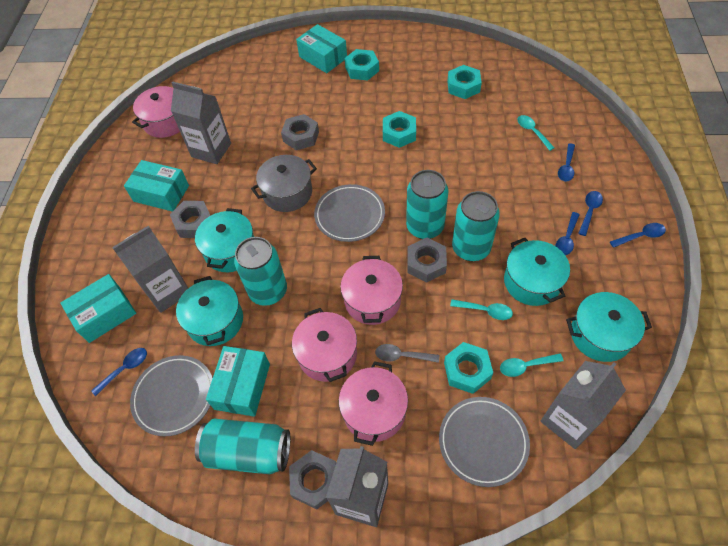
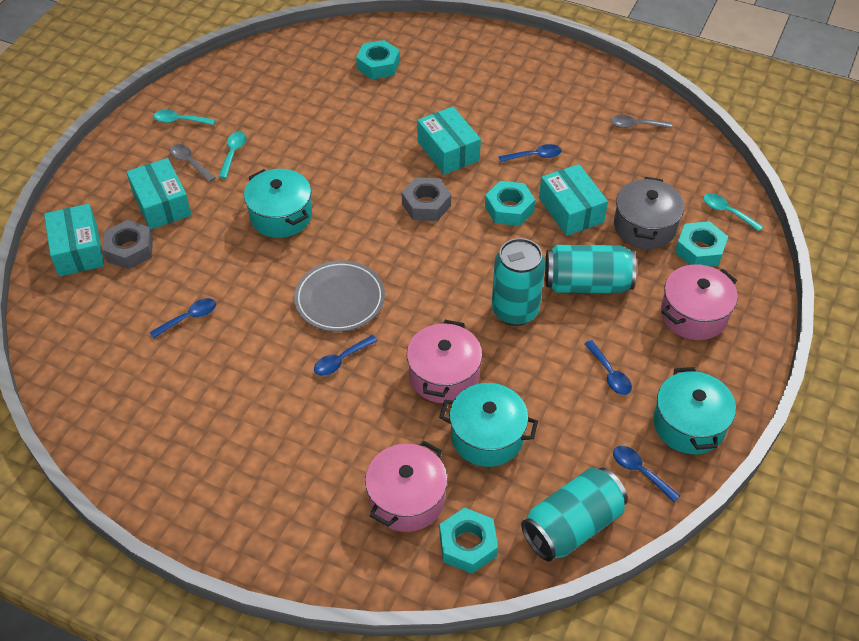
grey carton: 4 -> 0
grey nut: 4 -> 2
grey plate: 3 -> 1
grey spoon: 1 -> 2
pink pot: 4 -> 3
turquoise can: 4 -> 3
turquoise pot: 4 -> 3

